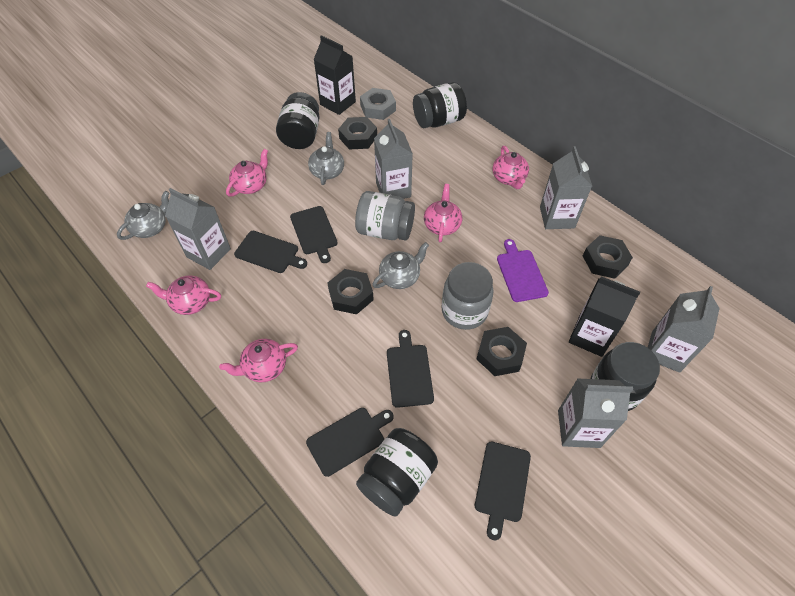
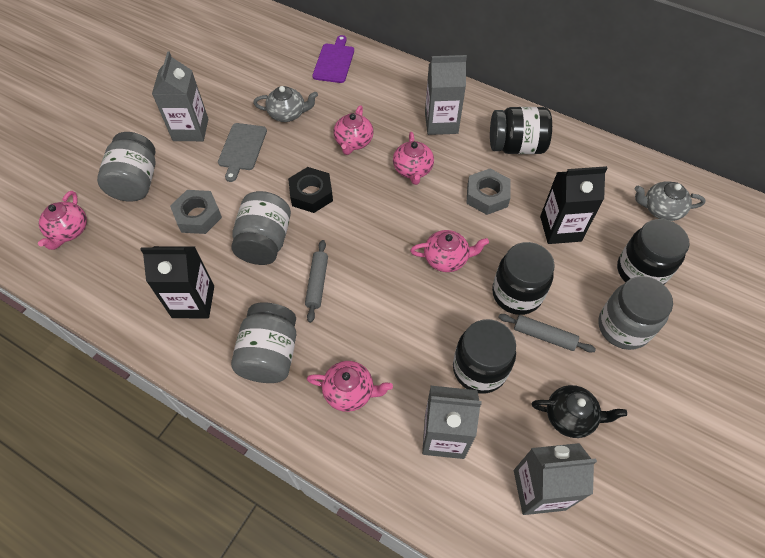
black cutting board: 5 -> 0
black nut: 4 -> 1
black teapot: 0 -> 1
grey carton: 5 -> 4
grey cutting board: 0 -> 1
grey jar: 2 -> 4
grey nut: 1 -> 2
grey rolling pin: 0 -> 2
grey teapot: 3 -> 2

